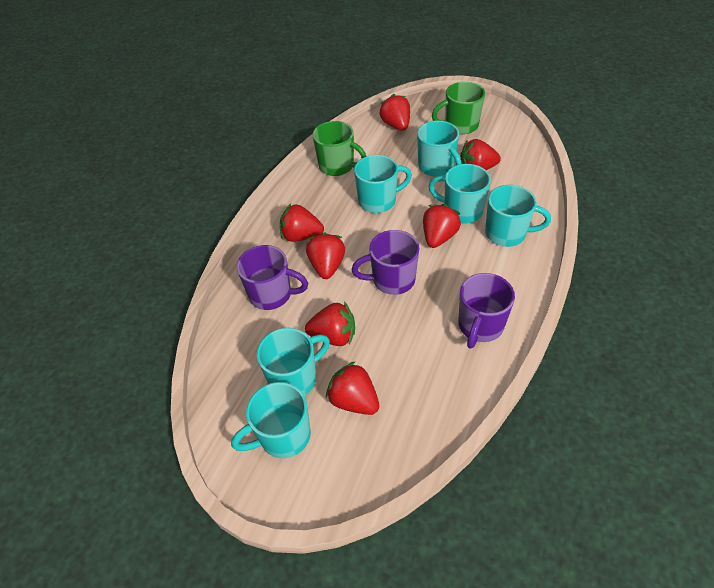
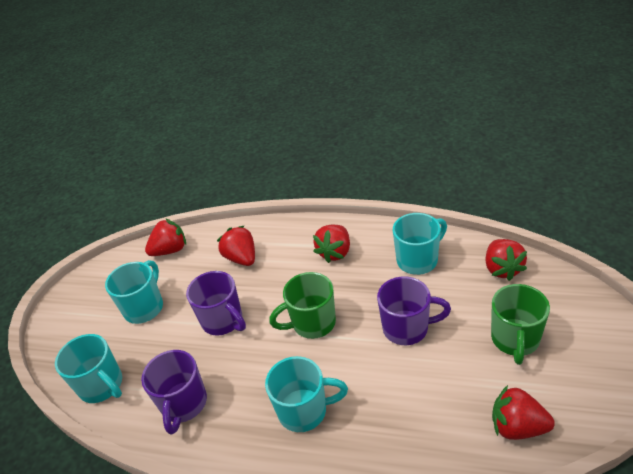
red strawberry: 7 -> 5
turquoise mug: 6 -> 4

